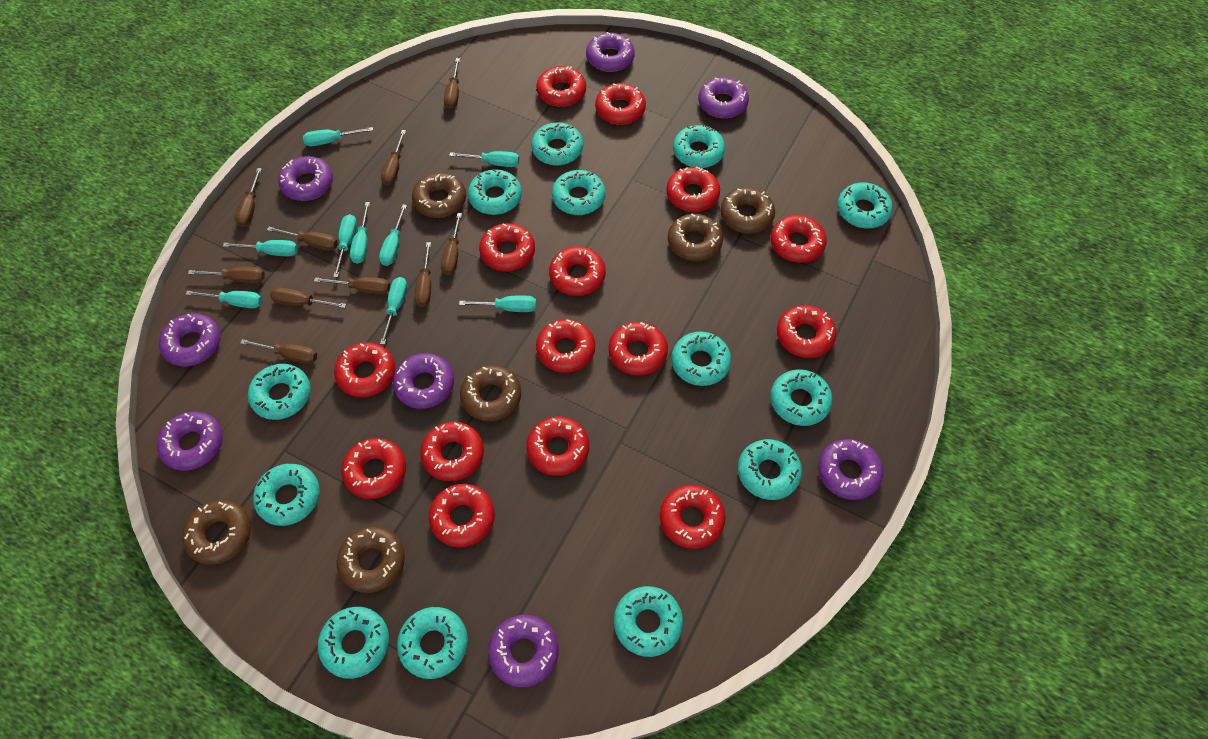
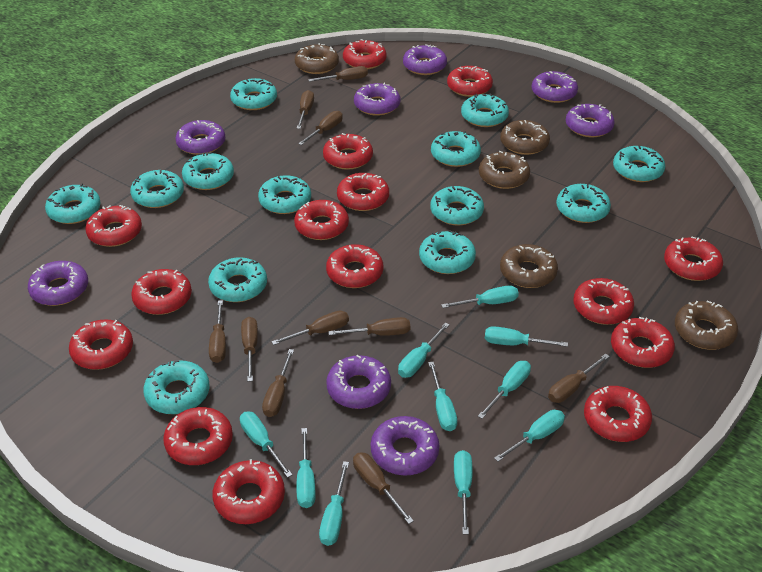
brown donut: 6 -> 5
turquoise screwdriver: 9 -> 10

